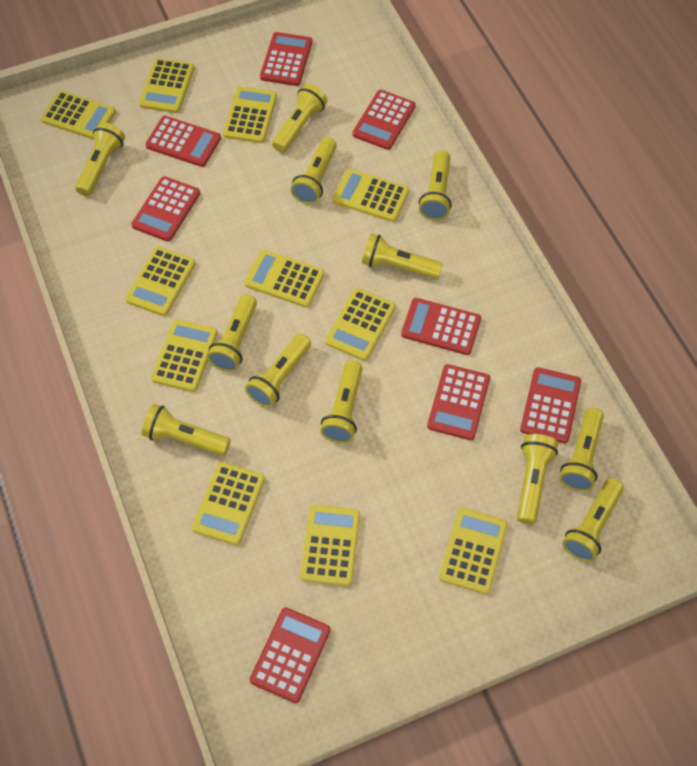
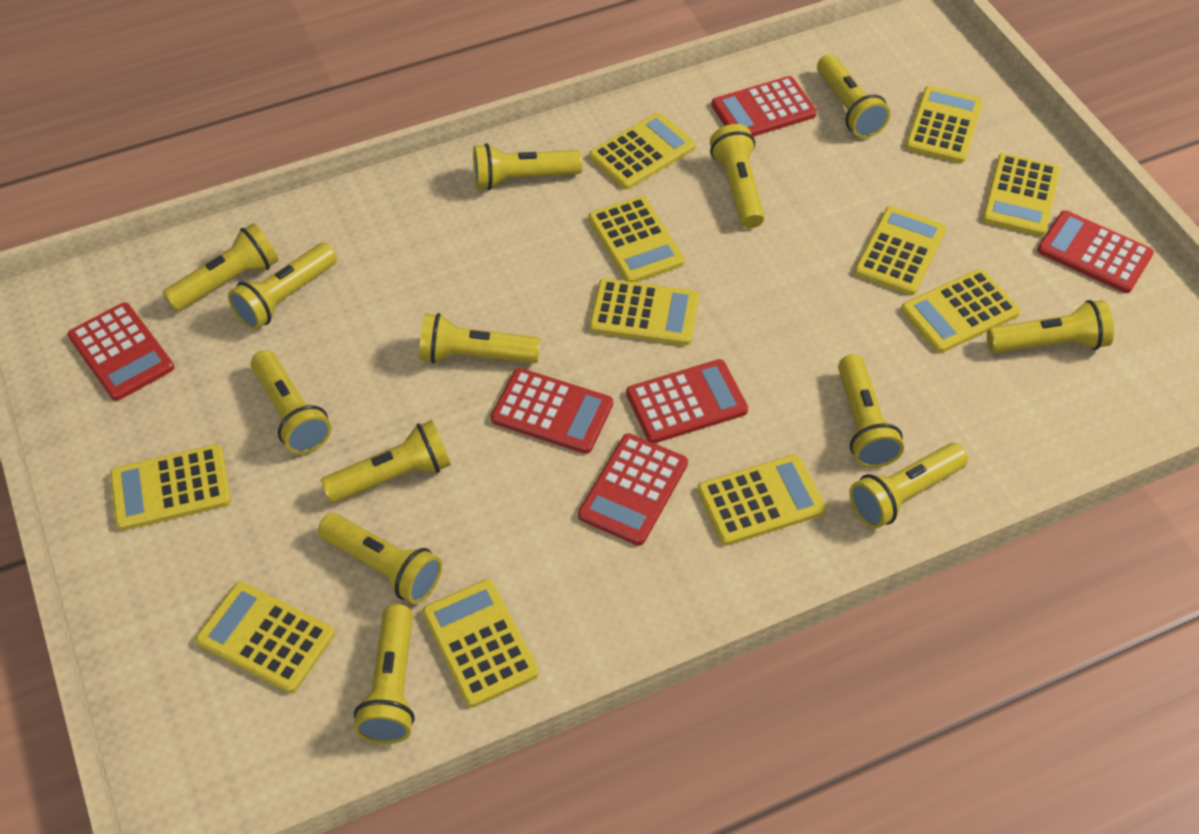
red calculator: 8 -> 6
yellow flashlight: 12 -> 13

